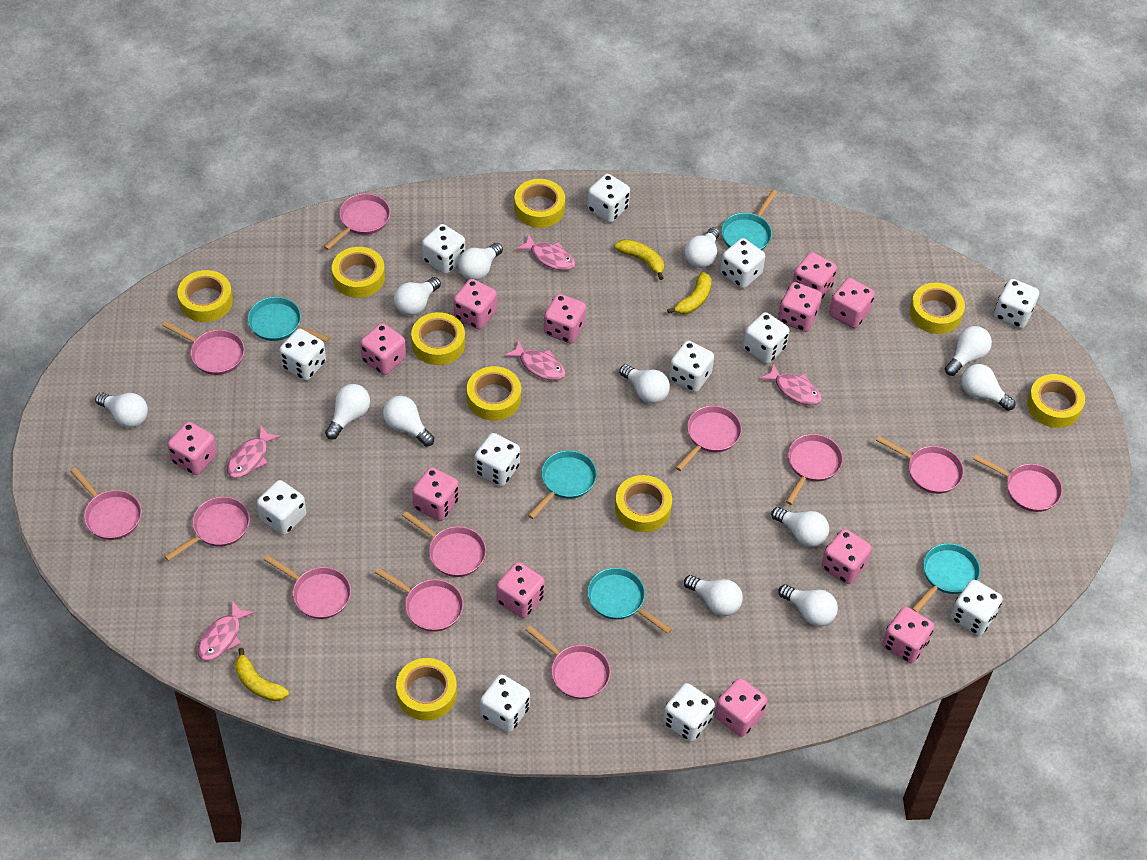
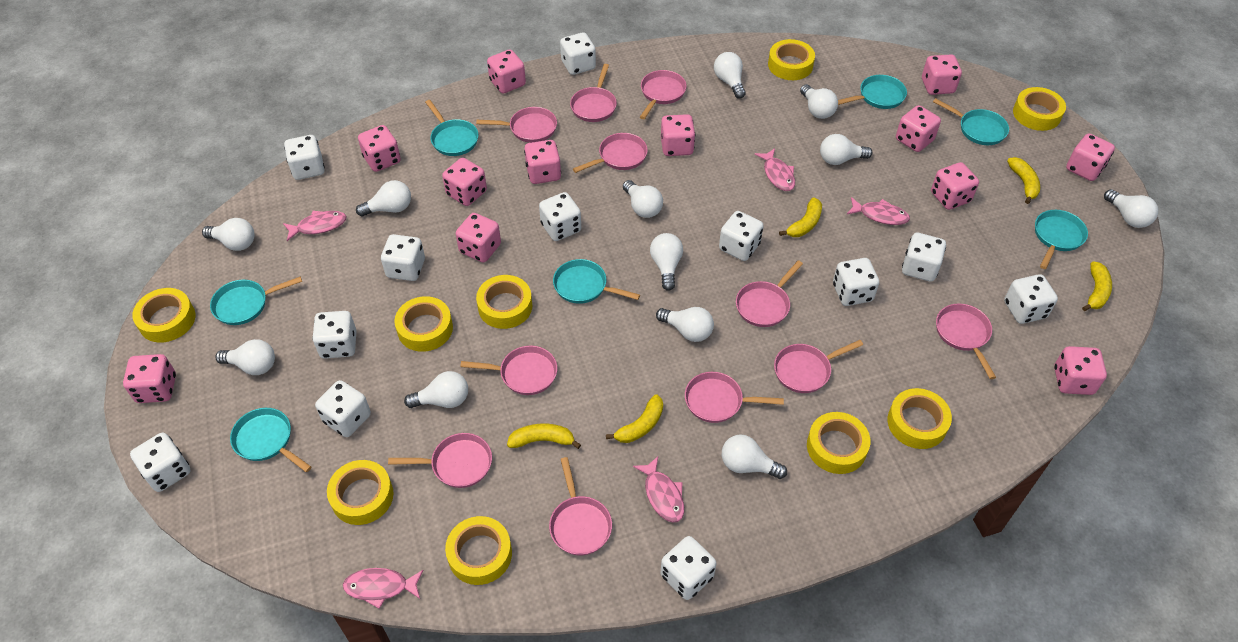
pink pan: 12 -> 11
turquoise pan: 5 -> 7
yellow banana: 3 -> 5

